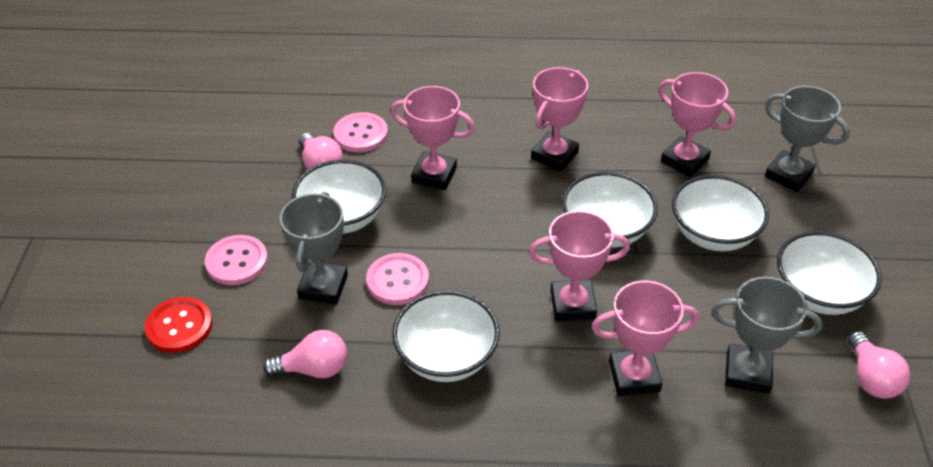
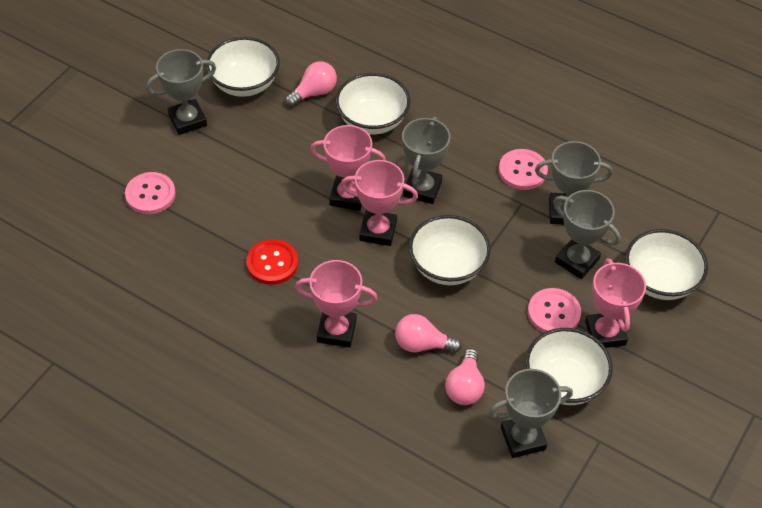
grey trophy: 3 -> 5
pink trophy: 5 -> 4

